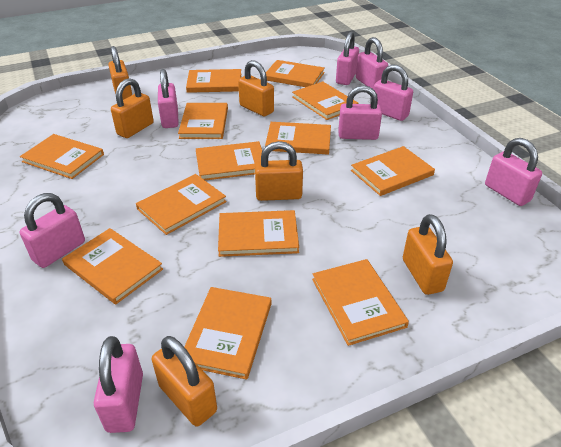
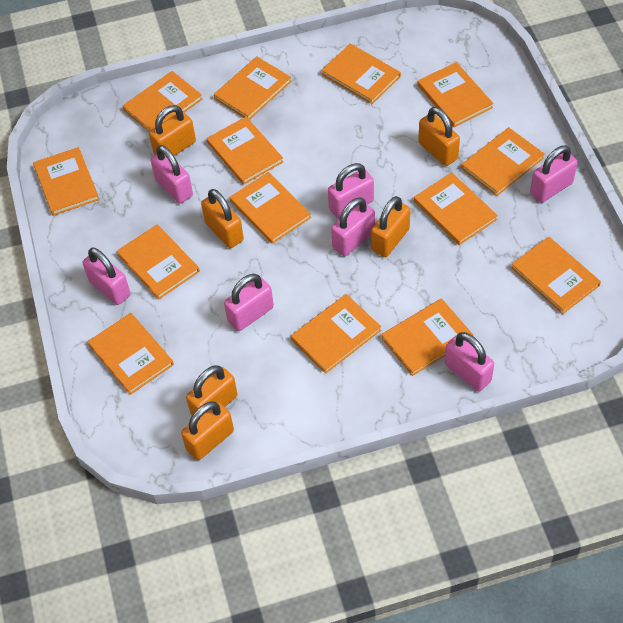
orange book: 13 -> 14
pink padlock: 8 -> 7

